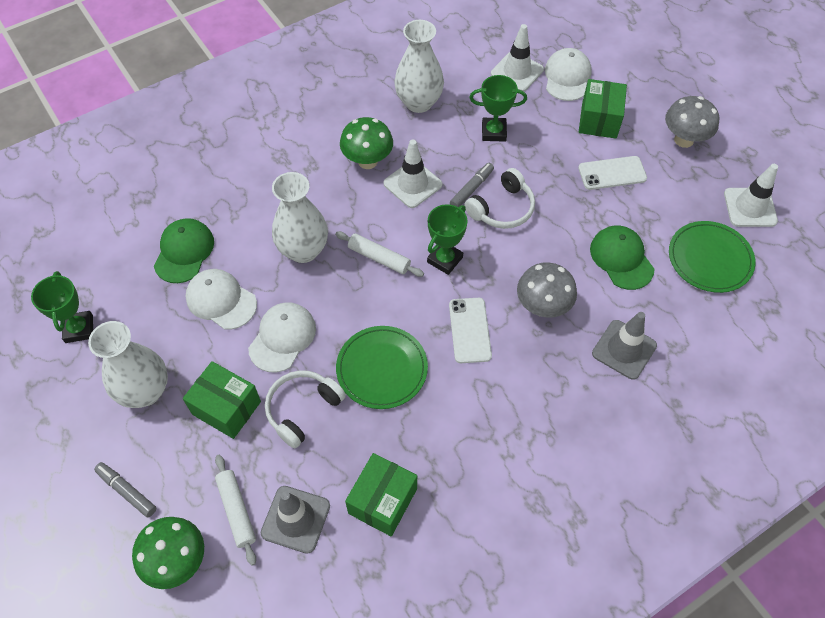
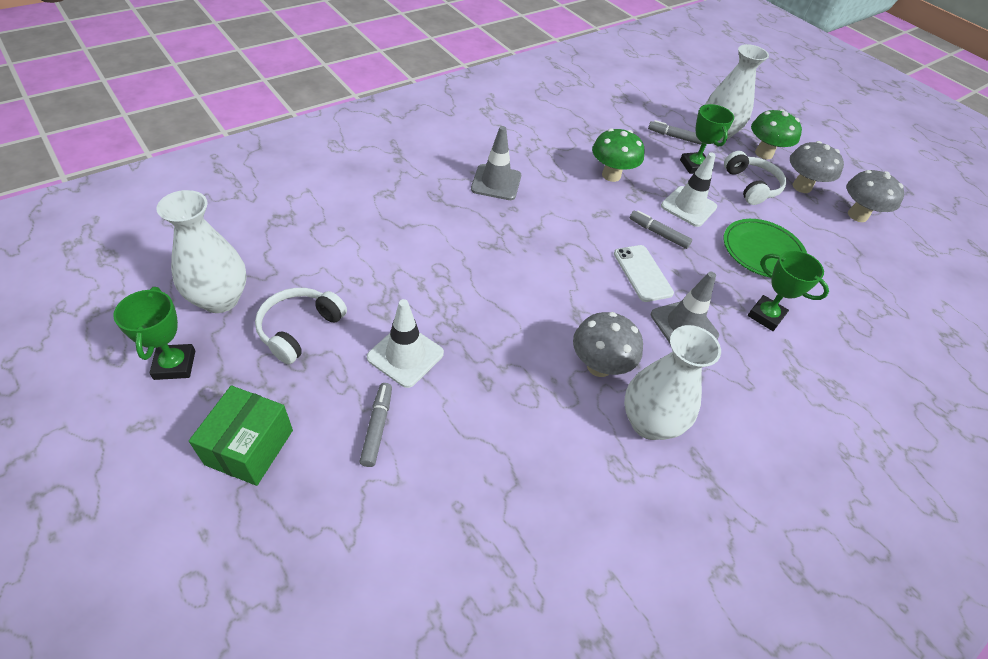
green box: 3 -> 1
green cap: 2 -> 0
green plate: 2 -> 1
grey marker: 2 -> 3
grey mushroom: 2 -> 3
white cap: 3 -> 0
white phone: 2 -> 1
white rolling pin: 2 -> 0
white traffic cone: 3 -> 2

